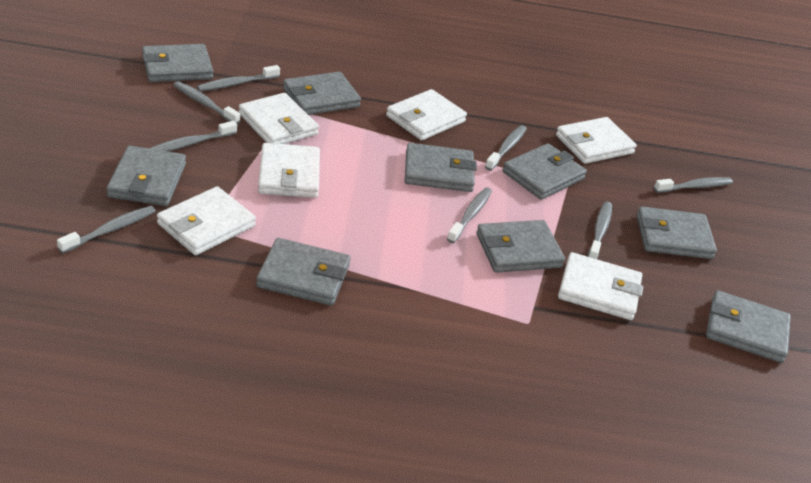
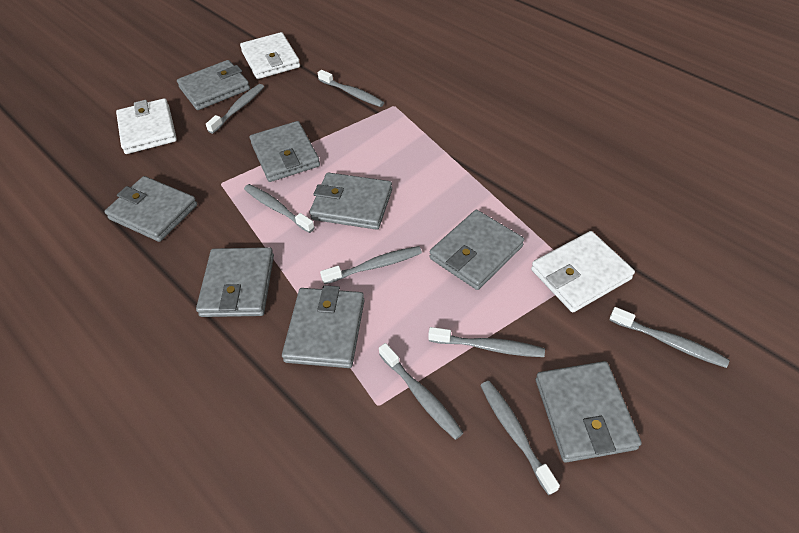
grey wallet: 9 -> 8
white wallet: 6 -> 3

